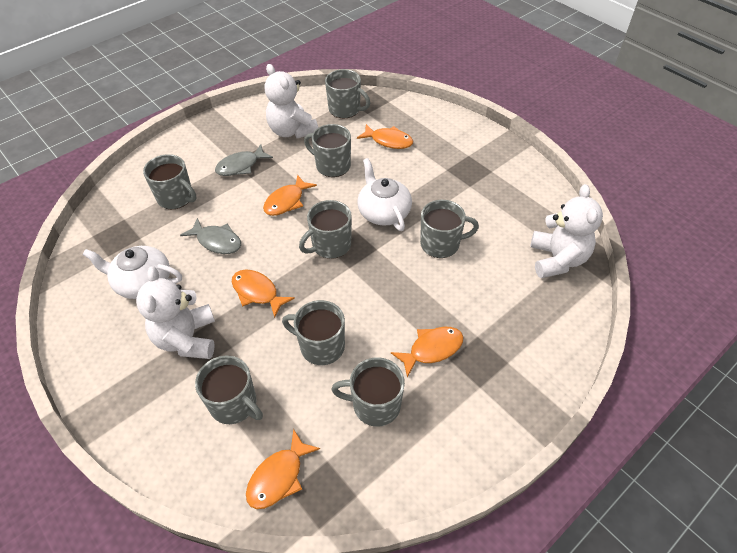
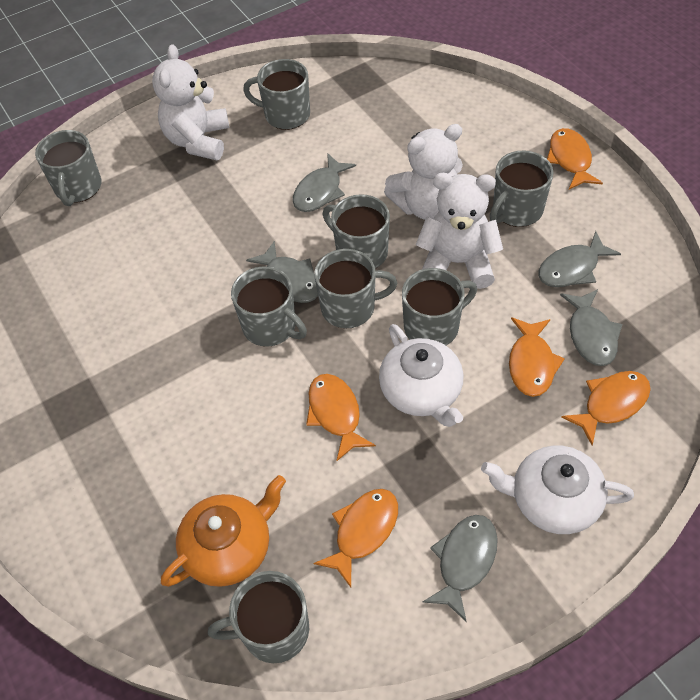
grey fish: 2 -> 5
orange teapot: 0 -> 1

